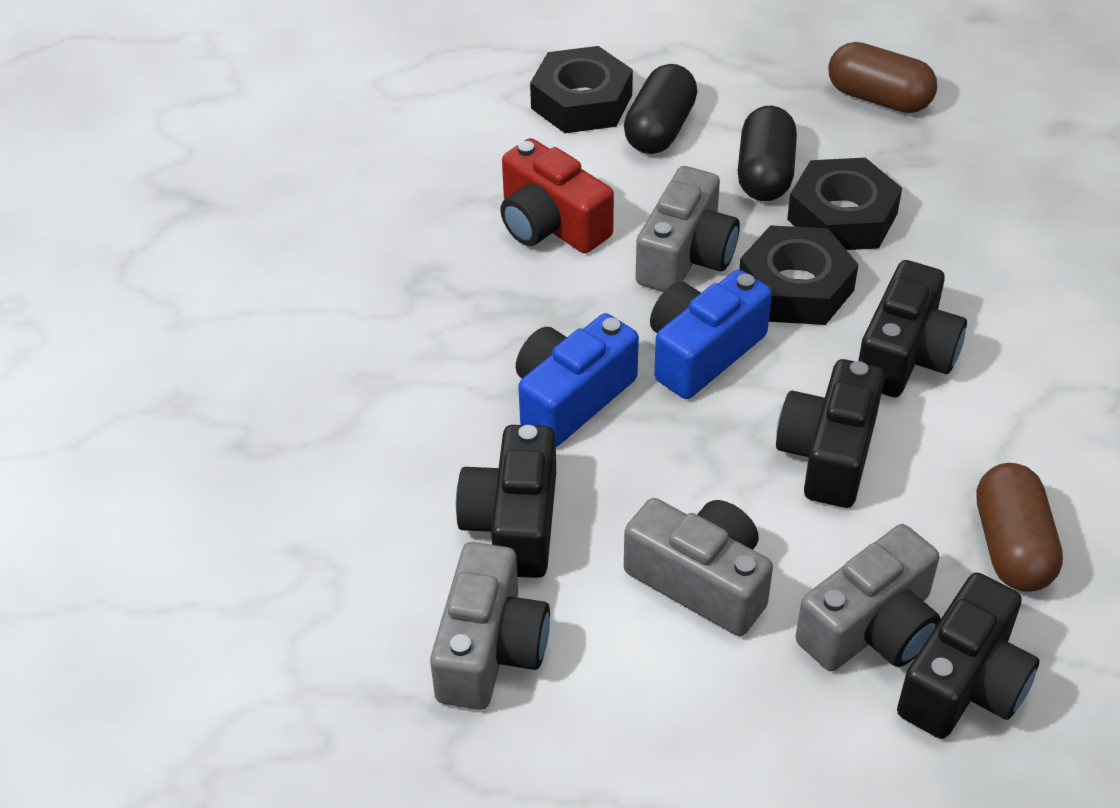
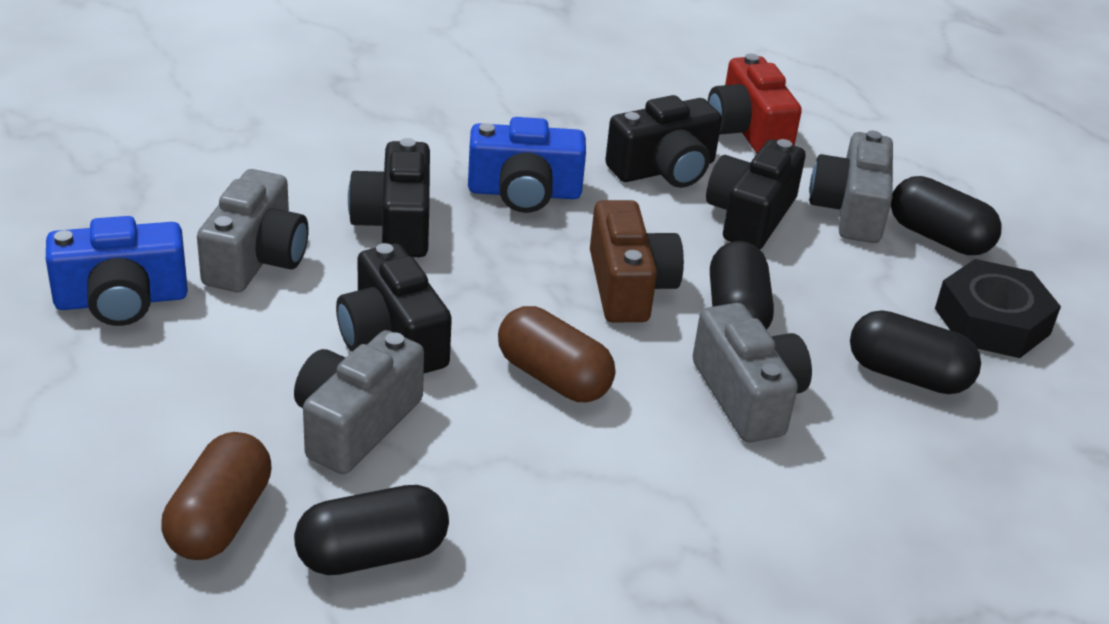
black capsule: 2 -> 4
black nut: 3 -> 1
brown camera: 0 -> 1

